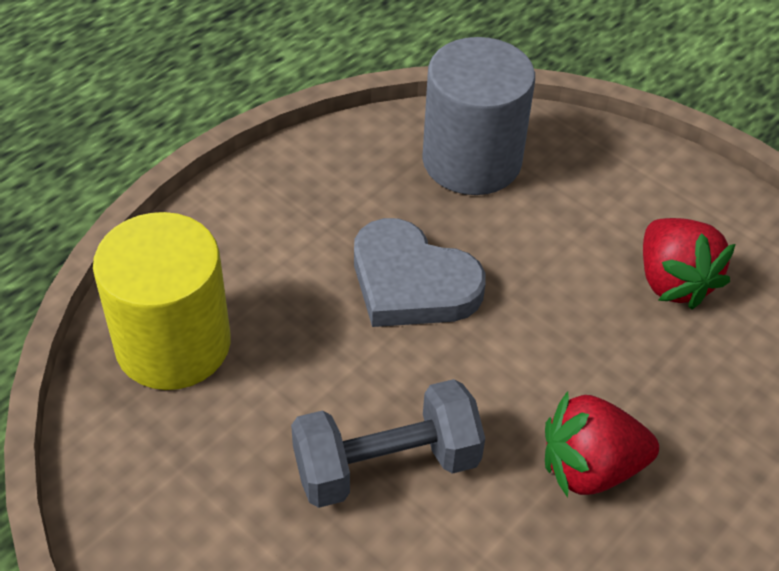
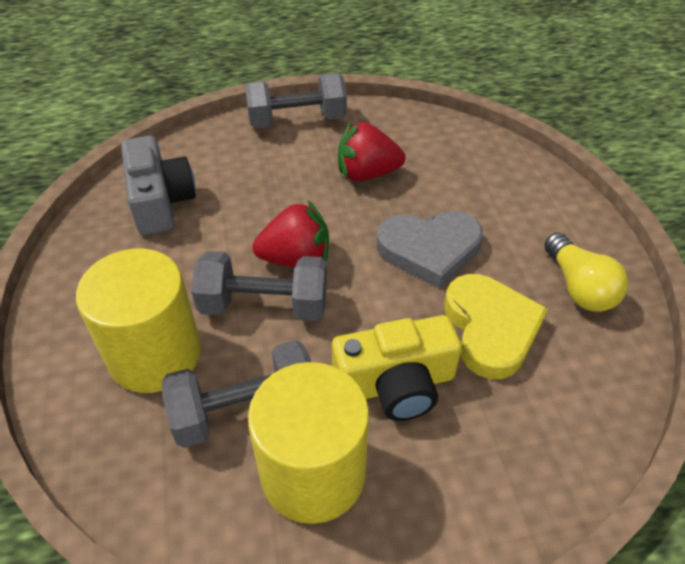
grey camera: 0 -> 1
grey cylinder: 1 -> 0
grey dumbbell: 1 -> 3
yellow camera: 0 -> 1
yellow cylinder: 1 -> 2
yellow heart: 0 -> 1
yellow light bulb: 0 -> 1

